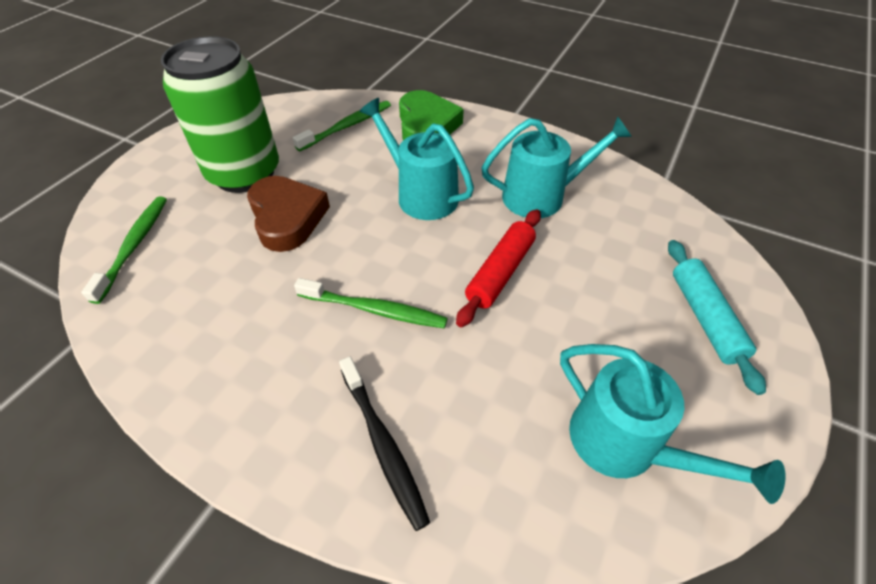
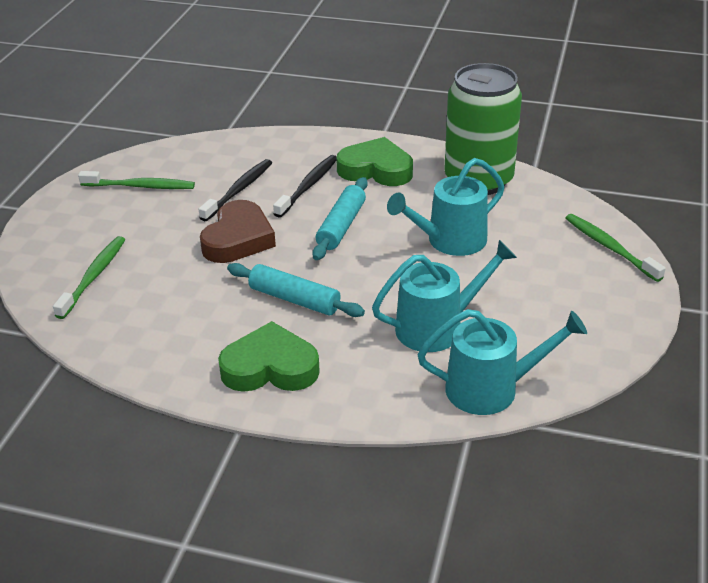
black toothbrush: 1 -> 2
green heart: 1 -> 2
red rolling pin: 1 -> 0
turquoise rolling pin: 1 -> 2

